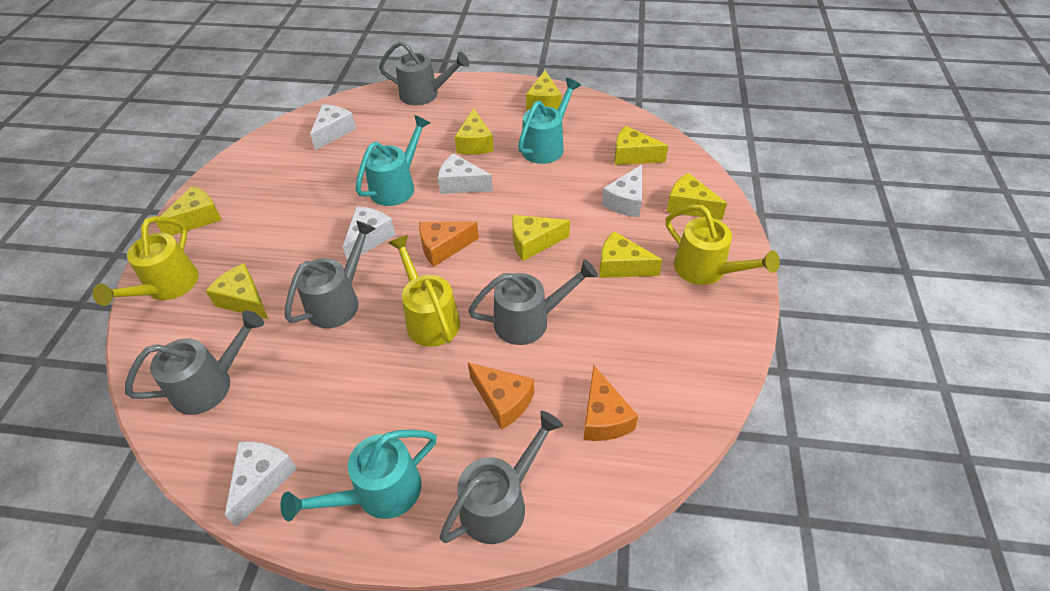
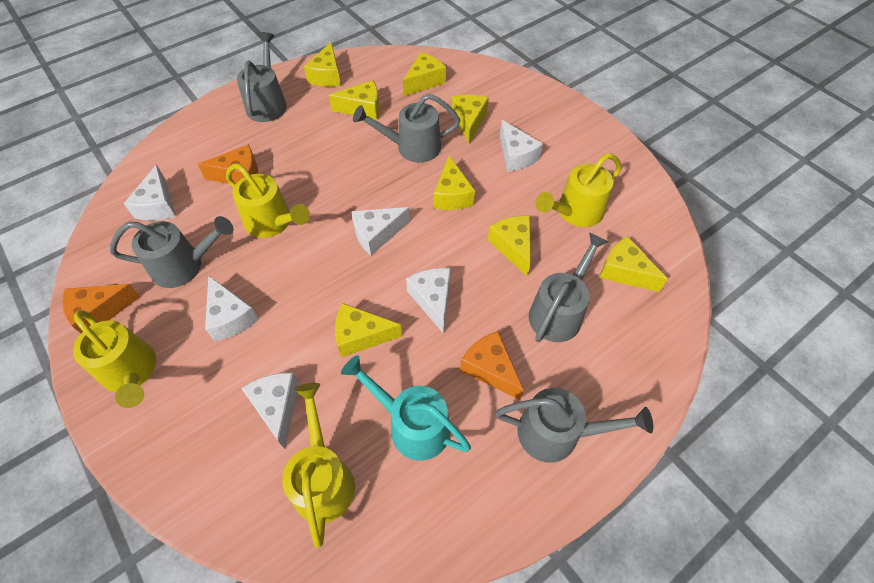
turquoise watering can: 3 -> 1
white cheese: 5 -> 6
yellow watering can: 3 -> 4

